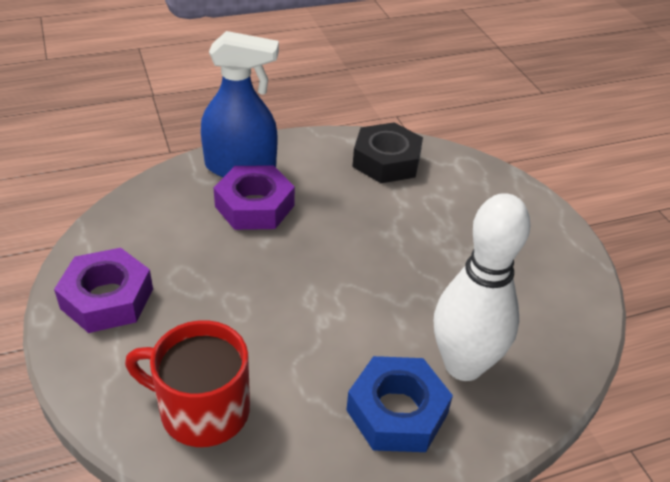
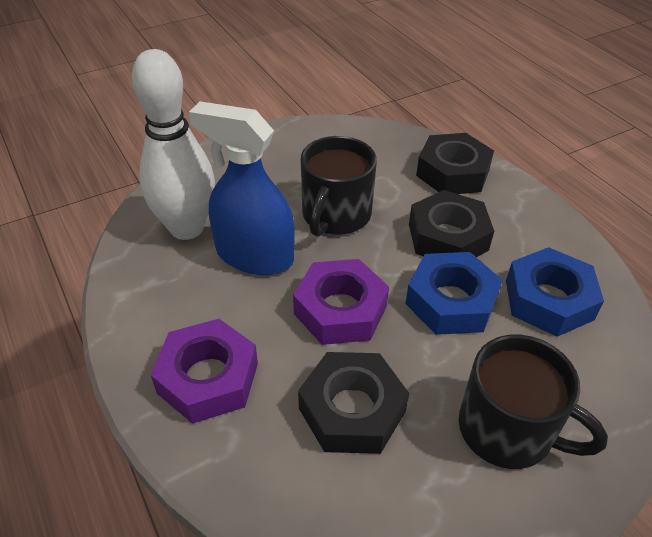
black mug: 0 -> 2
black nut: 1 -> 3
blue nut: 1 -> 2
red mug: 1 -> 0

